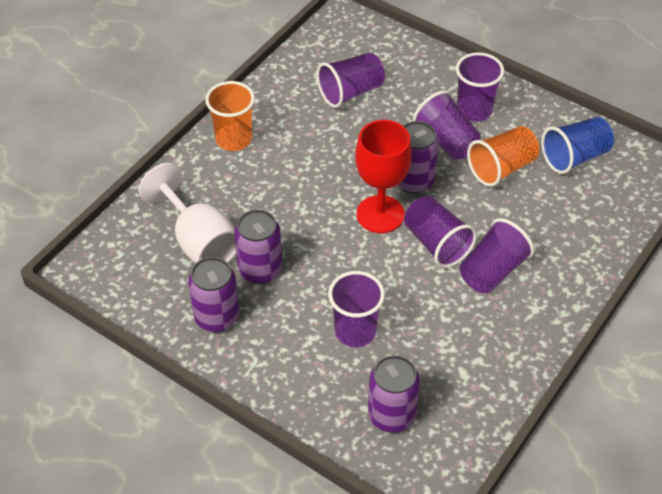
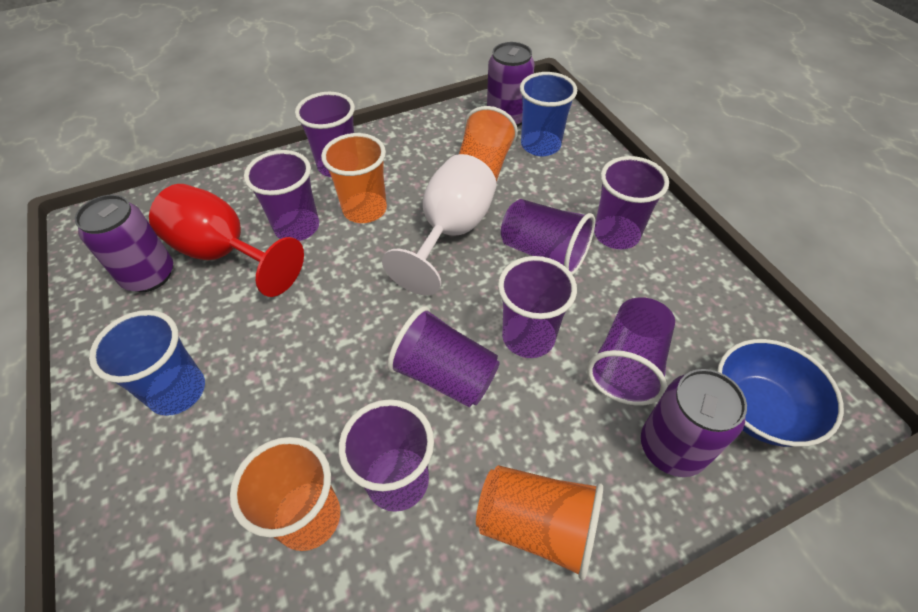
blue bowl: 0 -> 1
blue cup: 1 -> 2
orange cup: 2 -> 4
purple can: 4 -> 3
purple cup: 6 -> 8

